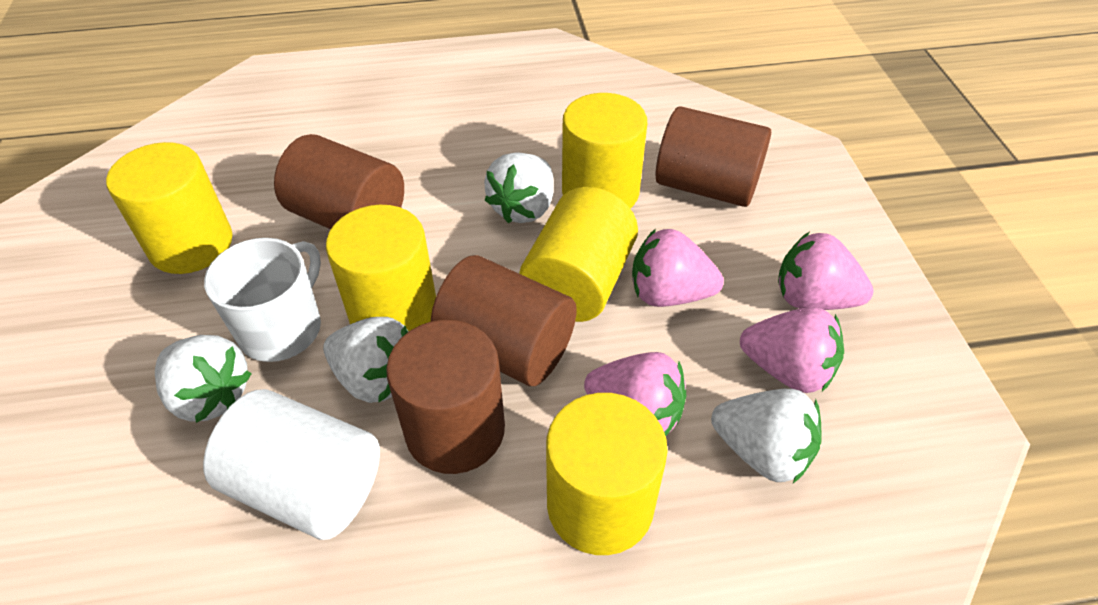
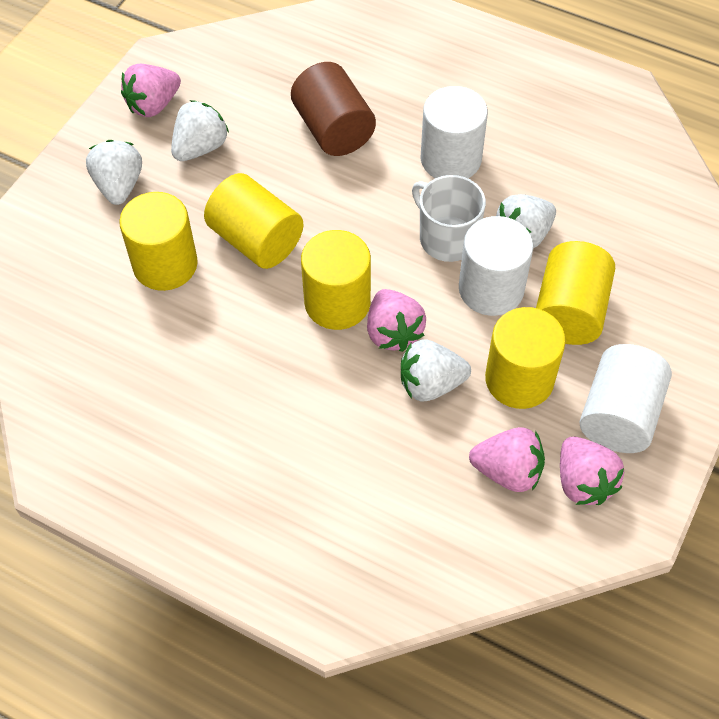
brown cylinder: 4 -> 1
white cylinder: 1 -> 3

